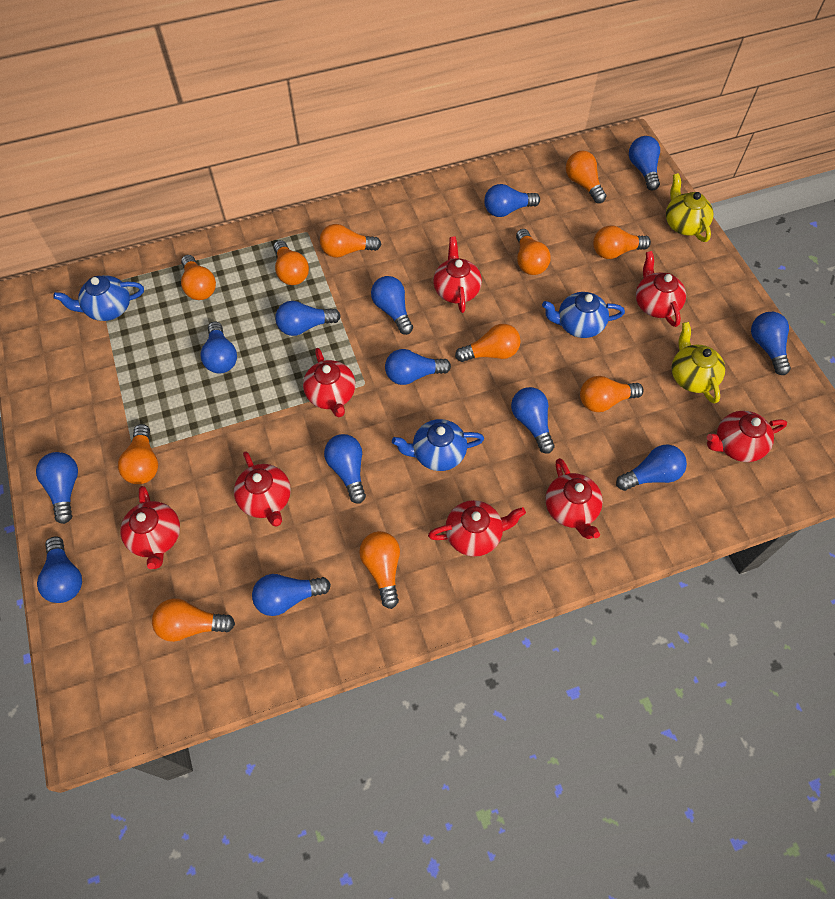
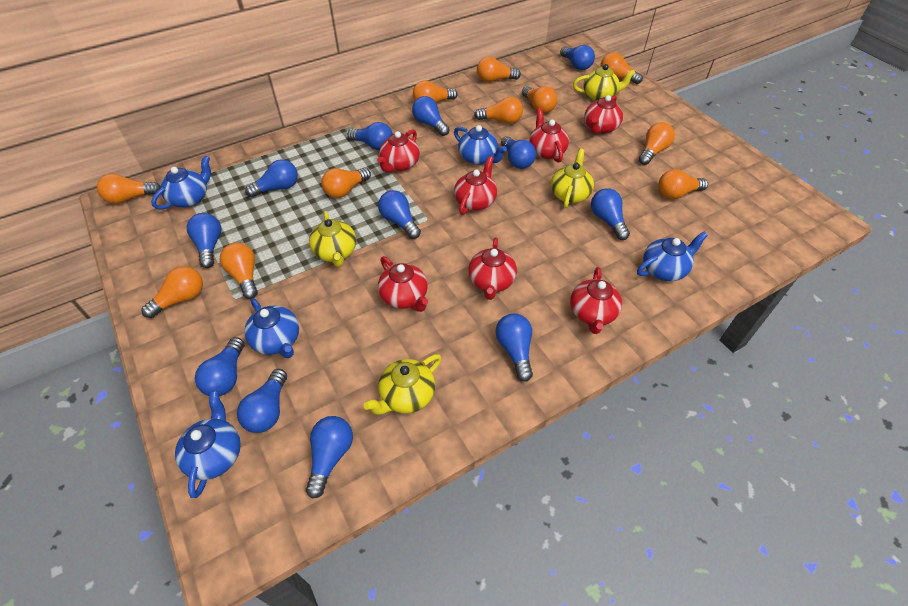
blue light bulb: 13 -> 12
blue teapot: 3 -> 5
red teapot: 8 -> 7
yellow teapot: 2 -> 4

